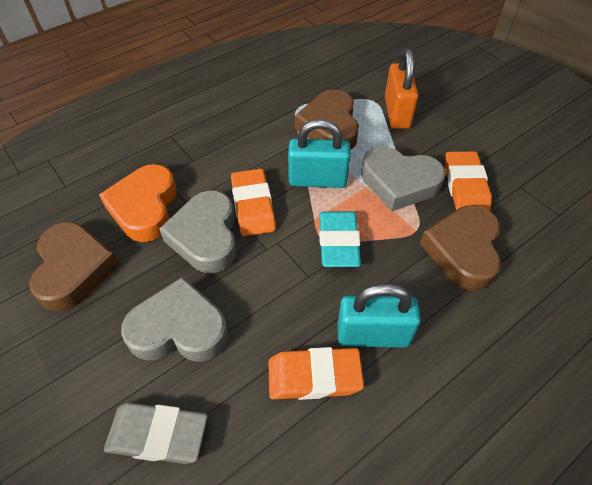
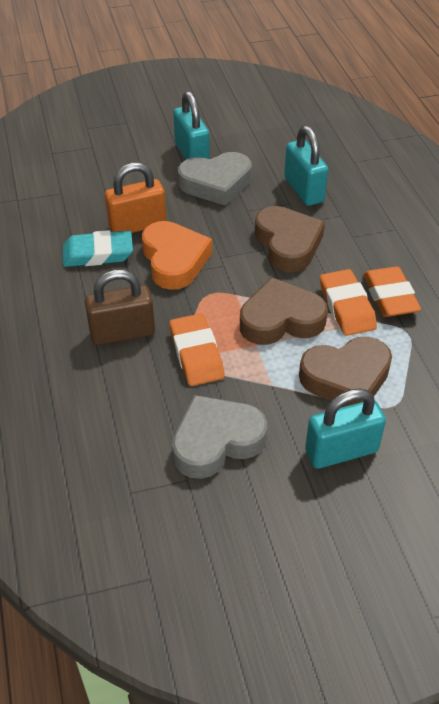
brown padlock: 0 -> 1
grey eraser: 1 -> 0
grey heart: 3 -> 2
turquoise padlock: 2 -> 3

